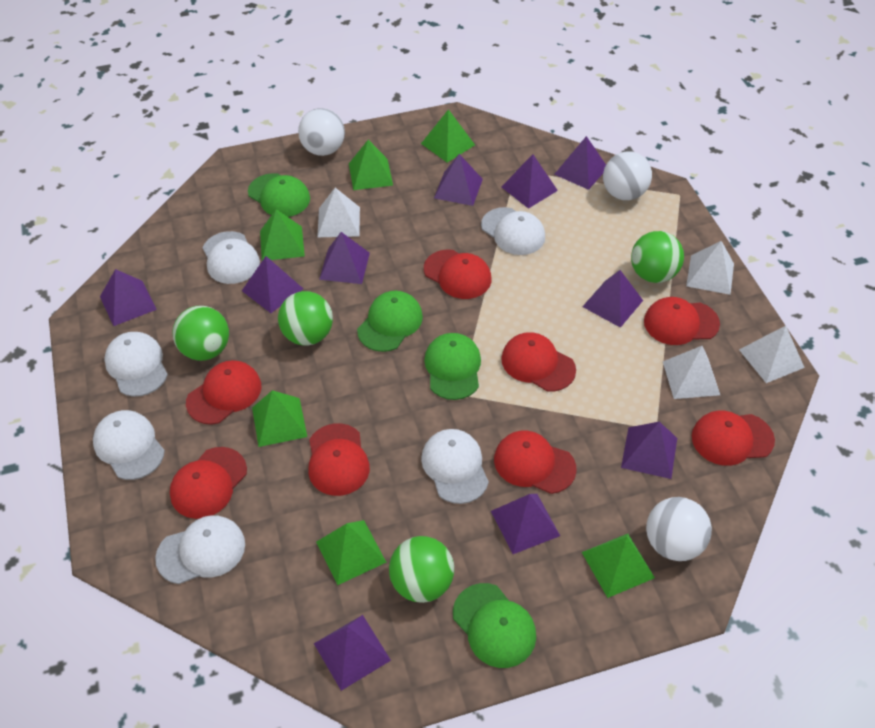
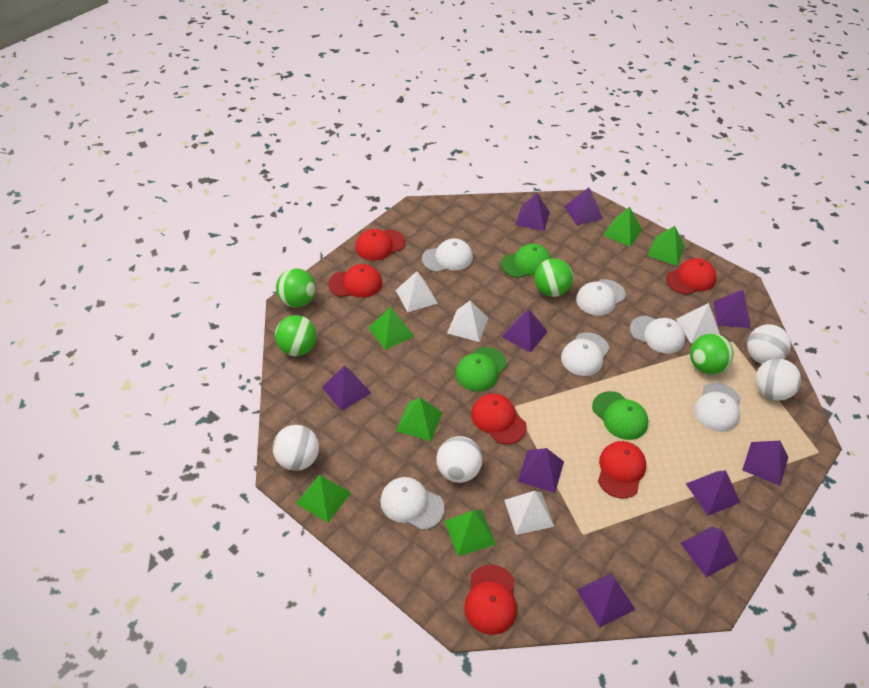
green cap: 4 -> 3
red cap: 8 -> 6
white ball: 3 -> 4

